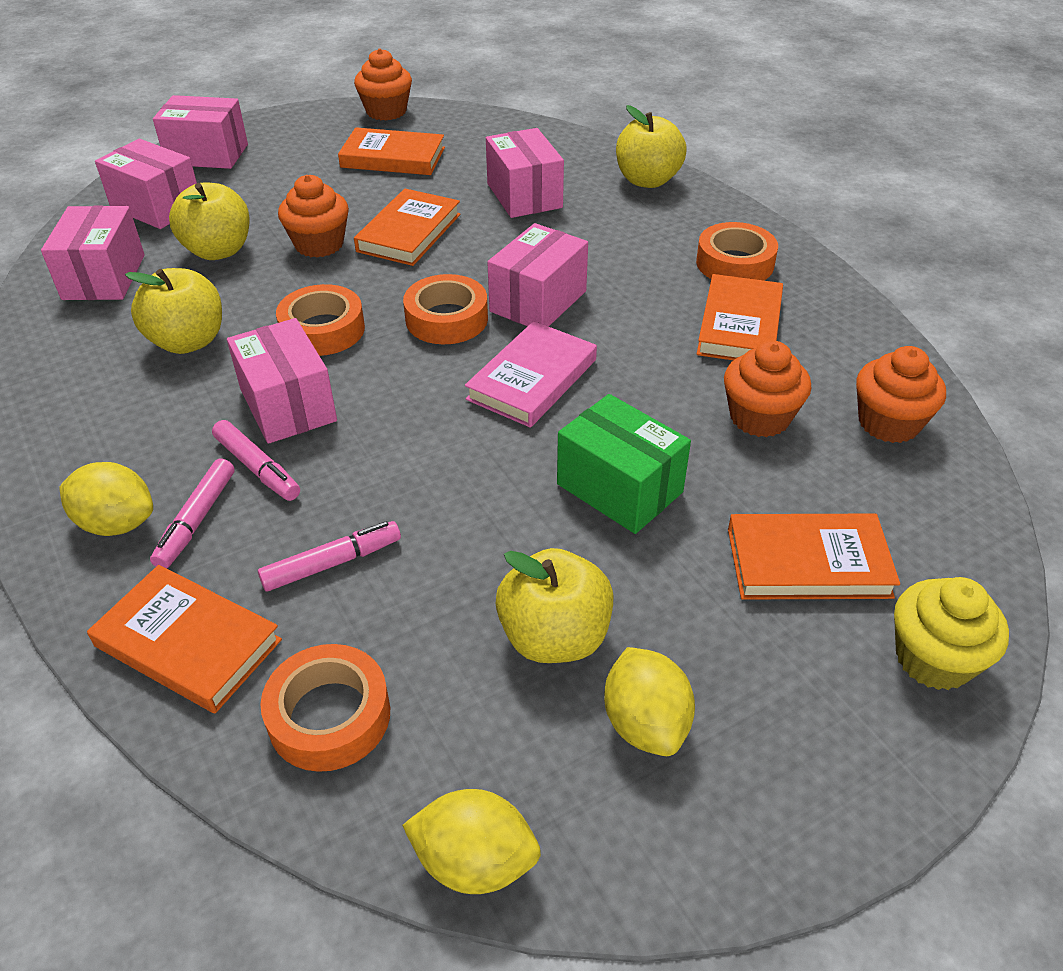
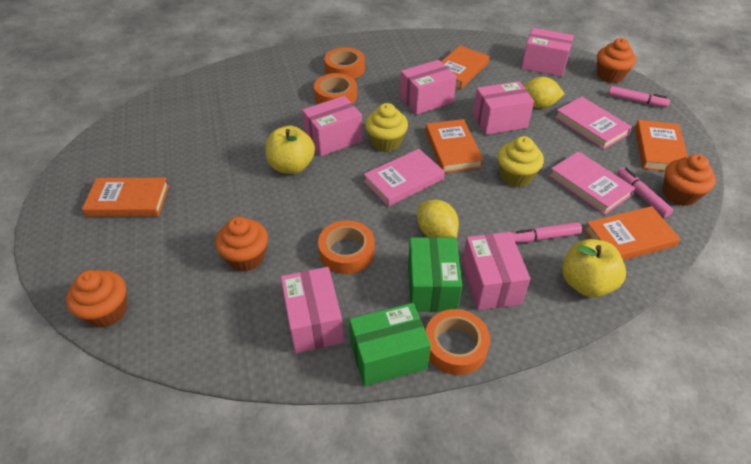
green box: 1 -> 2
pink book: 1 -> 3
yellow apple: 4 -> 2
yellow cupcake: 1 -> 2
yellow lemon: 3 -> 2

